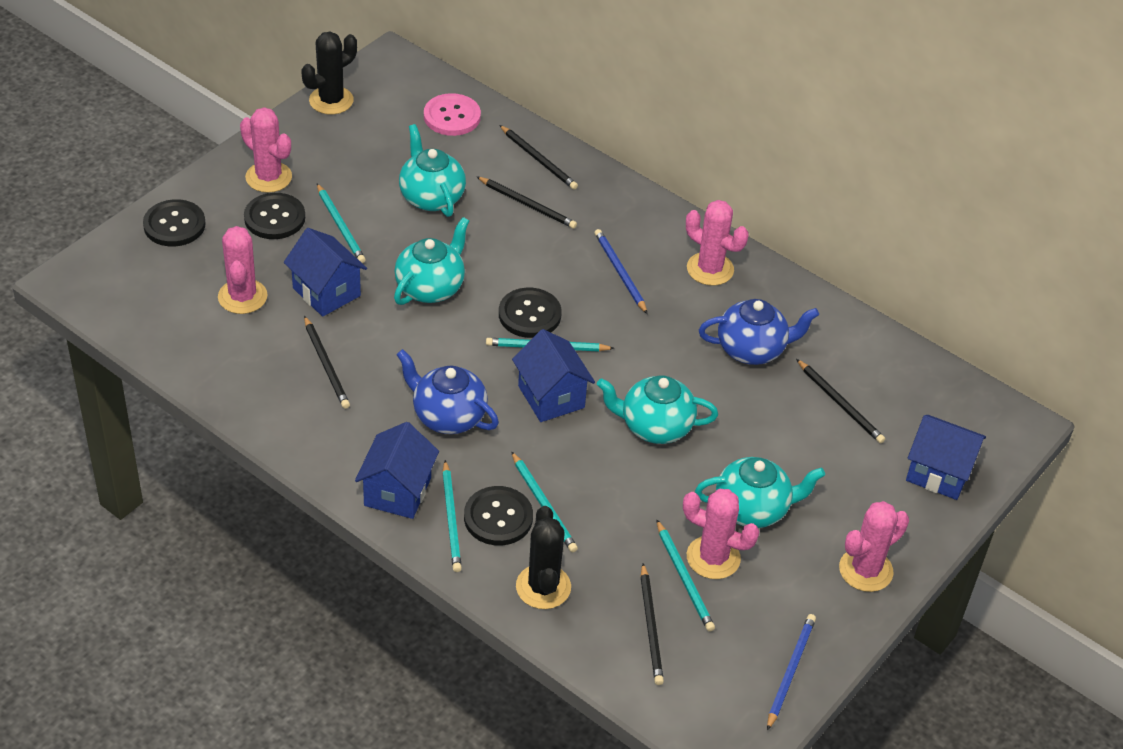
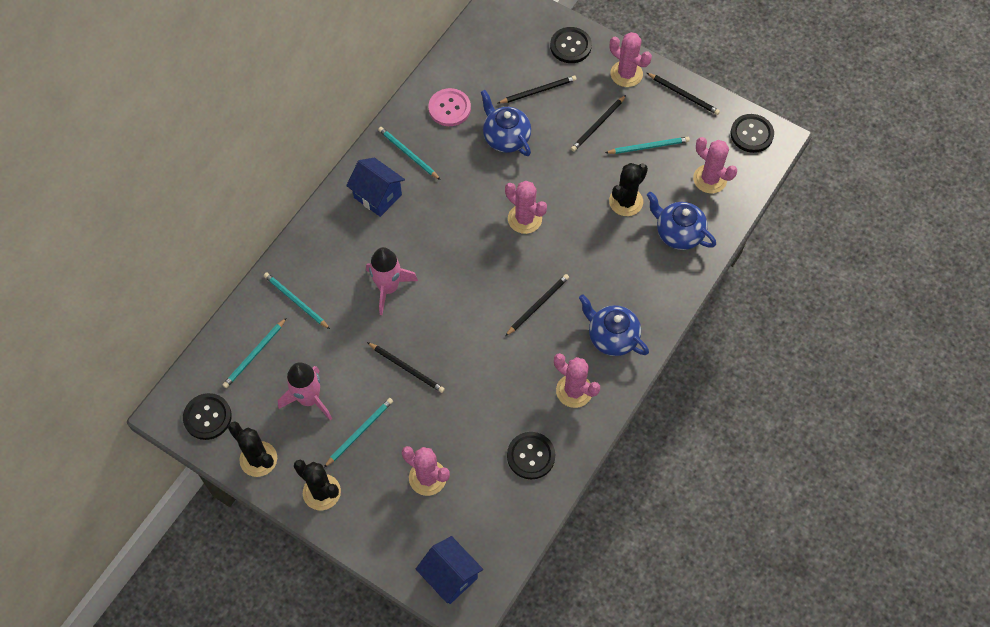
black cactus: 2 -> 3
blue house: 4 -> 2
blue pencil: 2 -> 0
blue teapot: 2 -> 3
pink rocket: 0 -> 2
turquoise teapot: 4 -> 0

